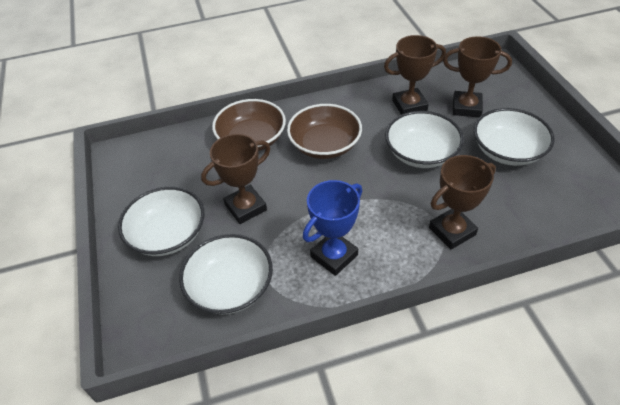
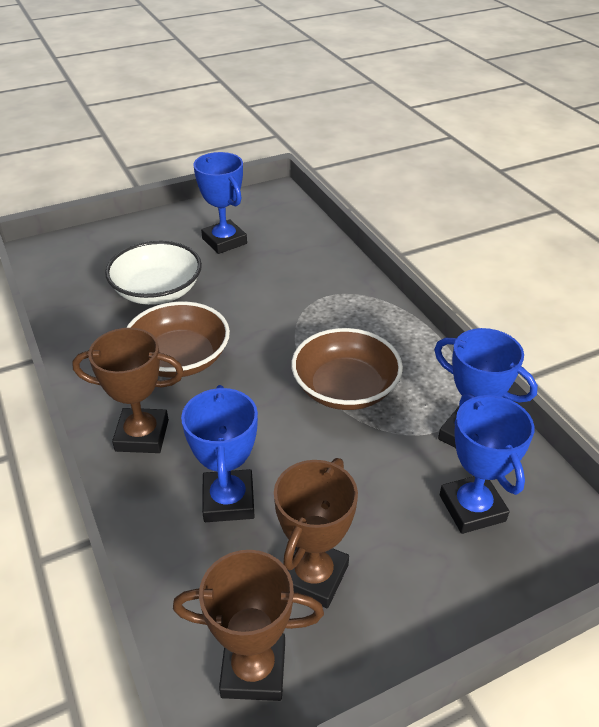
blue trophy: 1 -> 4
brown trophy: 4 -> 3
white bowl: 4 -> 1

